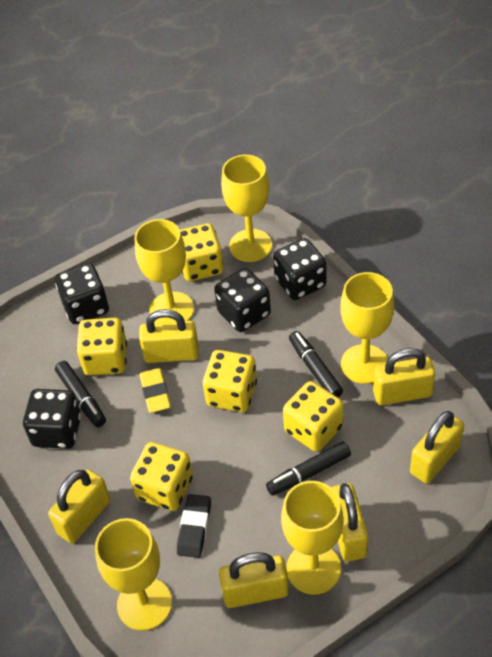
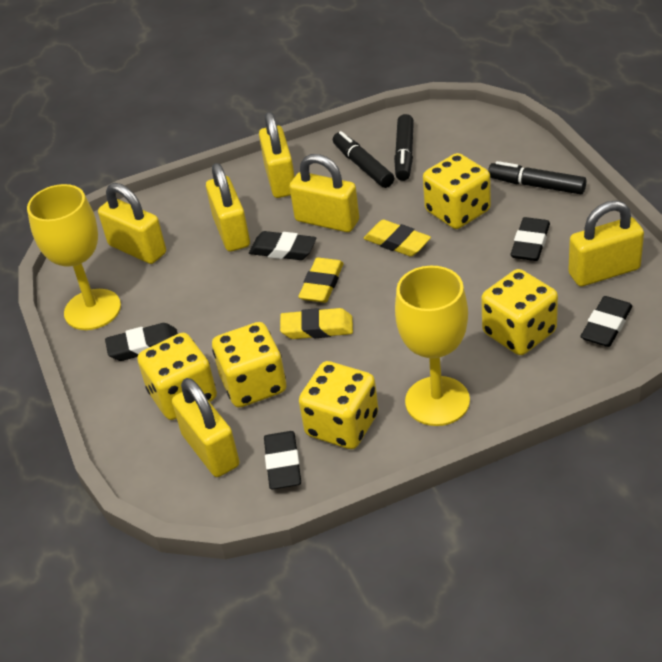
black dice: 4 -> 0
black eraser: 1 -> 5
yellow eraser: 1 -> 3
yellow goblet: 5 -> 2

